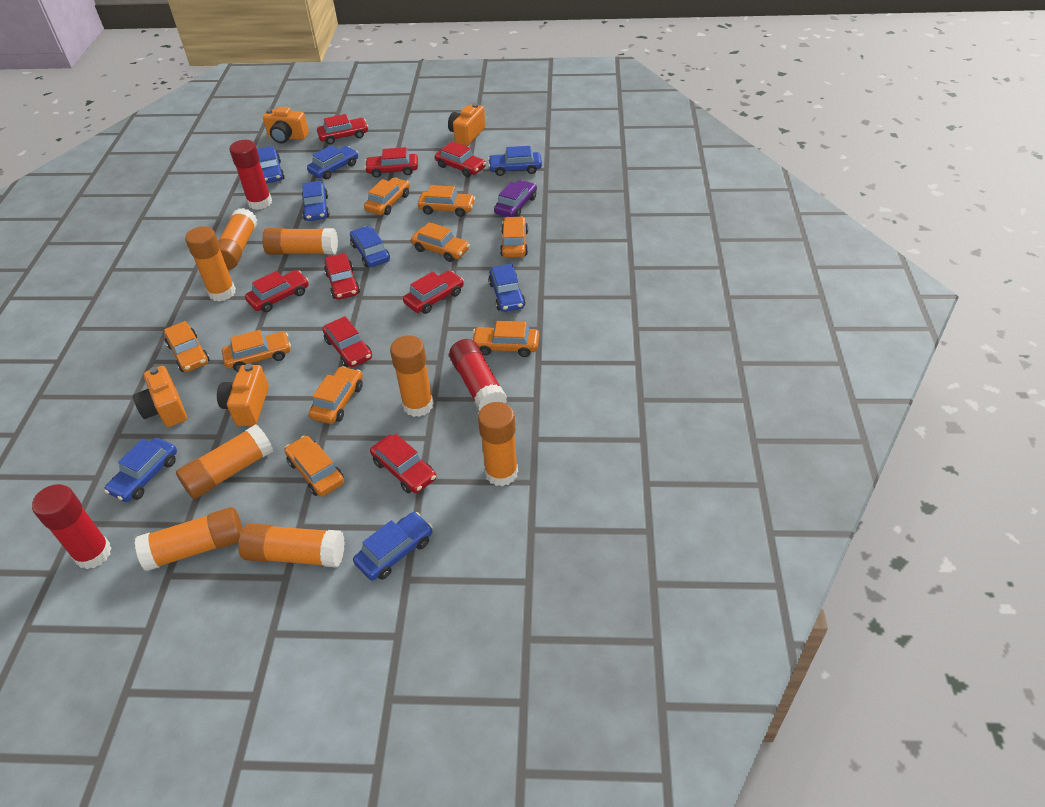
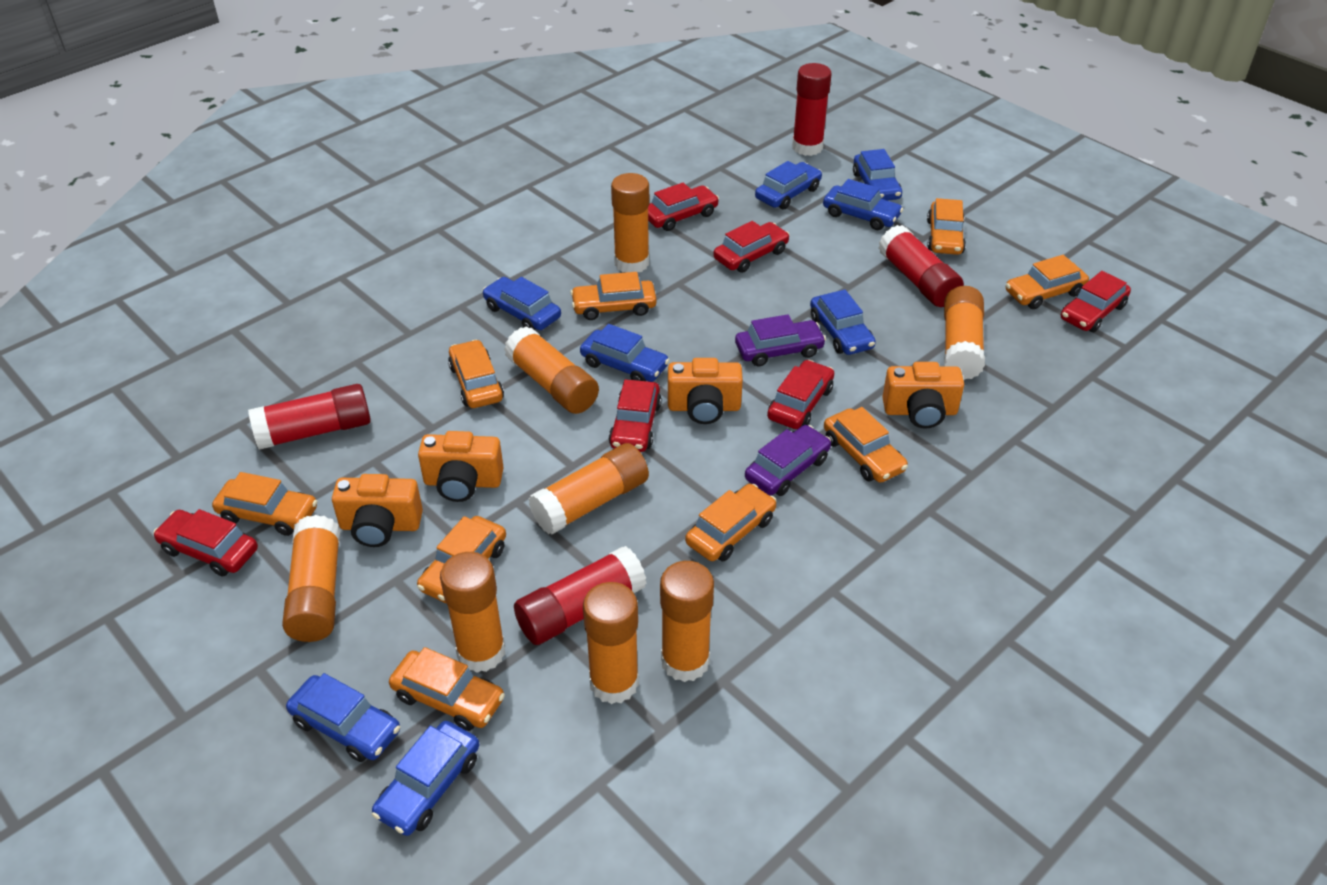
purple car: 1 -> 2
red car: 8 -> 6
red glue stick: 3 -> 4

